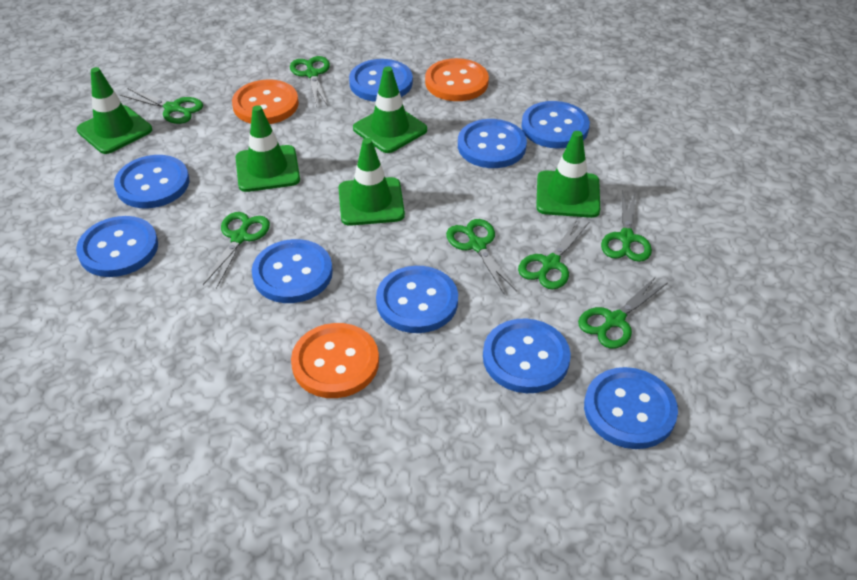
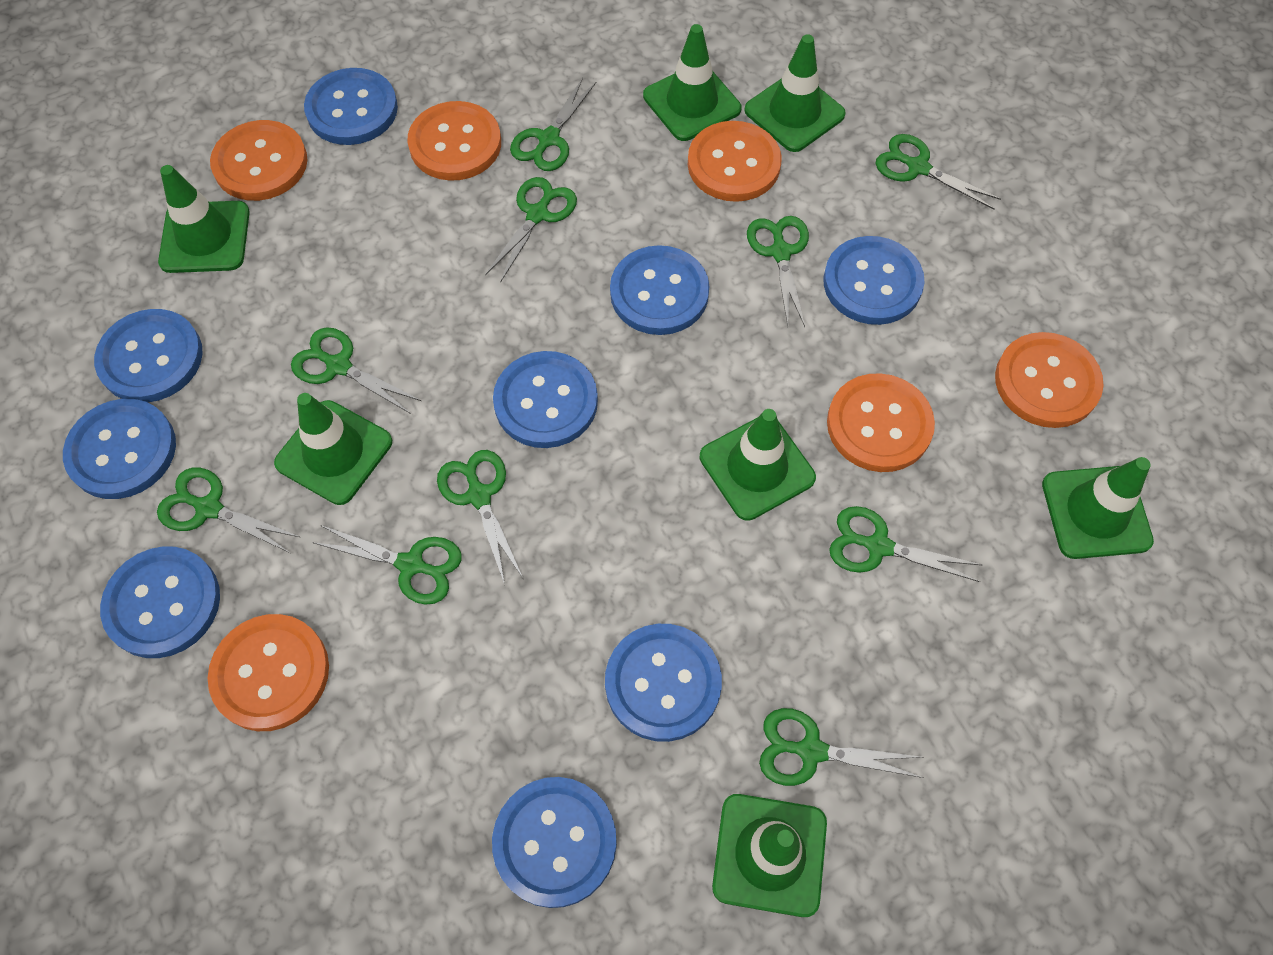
green scissors: 7 -> 10
green traffic cone: 5 -> 7
orange button: 3 -> 6

